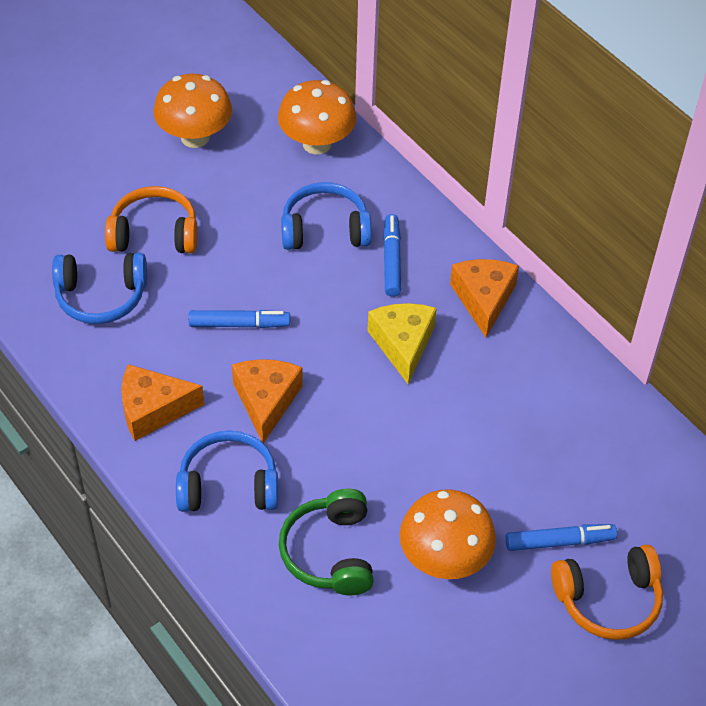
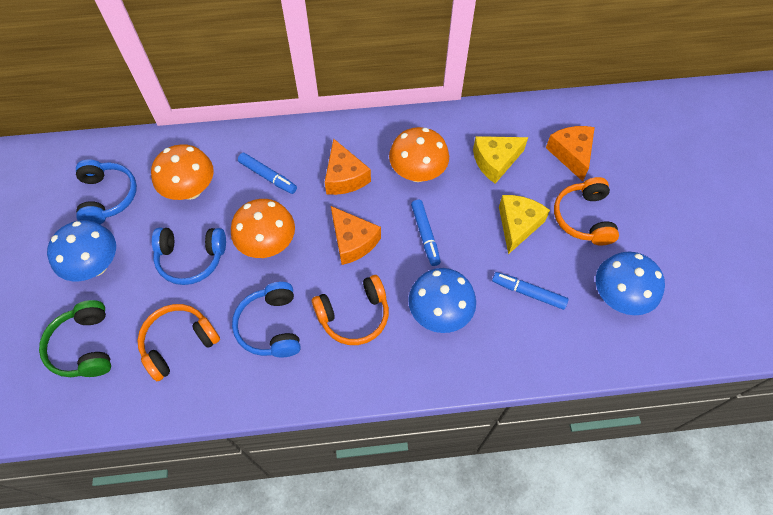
blue mushroom: 0 -> 3
orange headphones: 2 -> 3
yellow cheese: 1 -> 2

